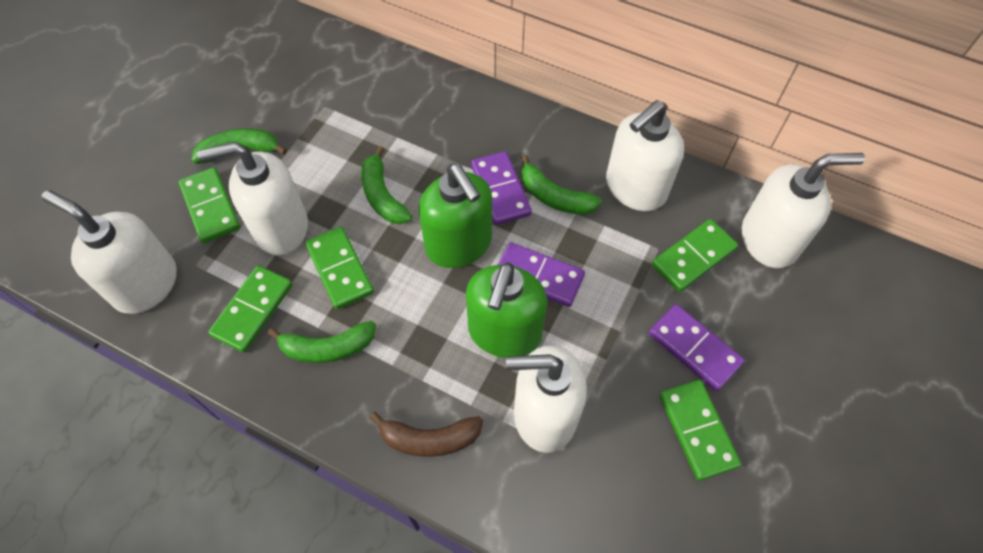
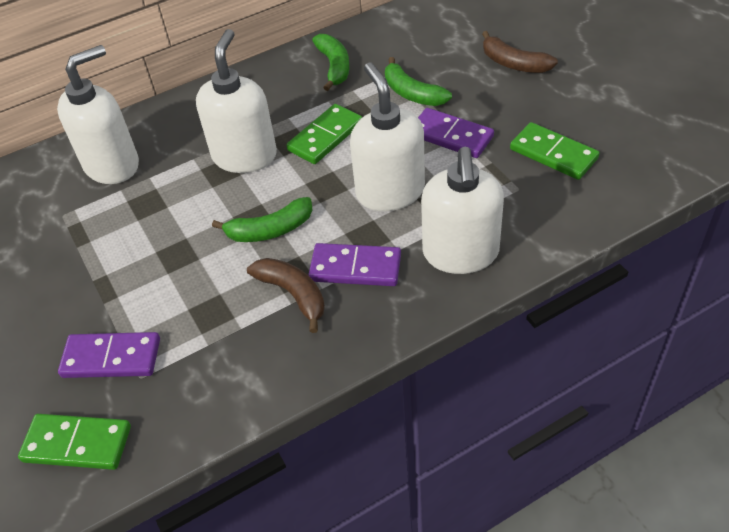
brown banana: 1 -> 2
green banana: 4 -> 3
green domino: 5 -> 3
green soap dispenser: 2 -> 0
white soap dispenser: 5 -> 4

